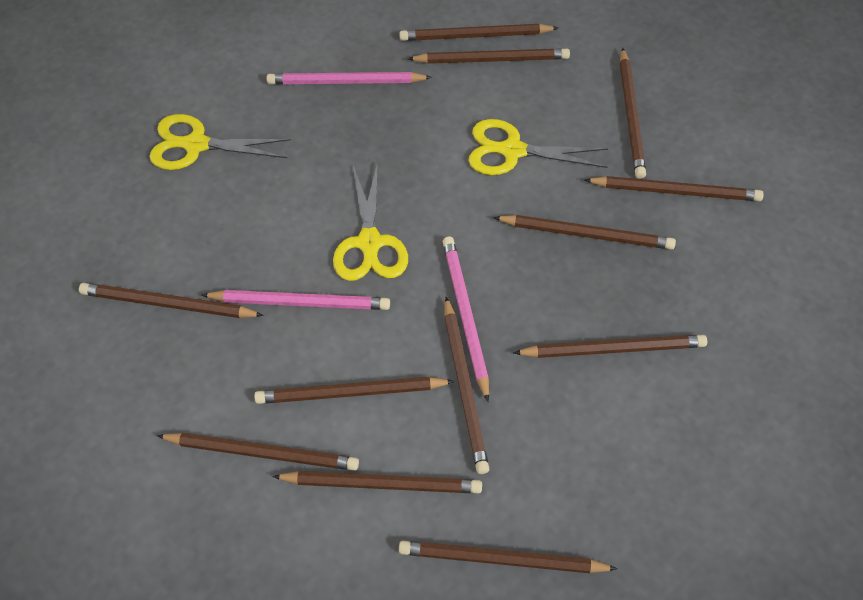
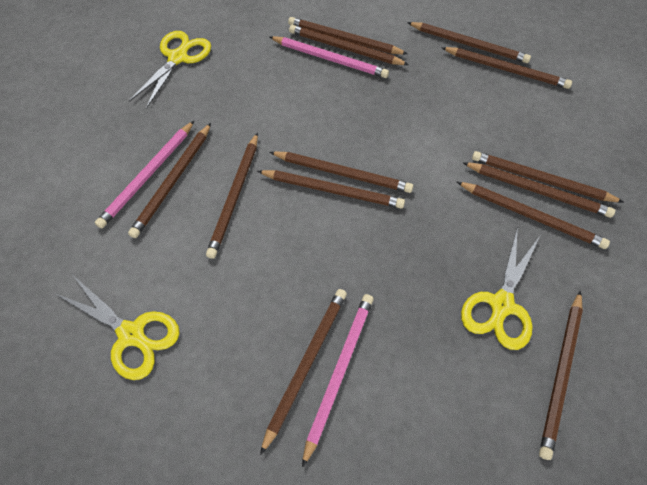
brown pencil: 12 -> 13

